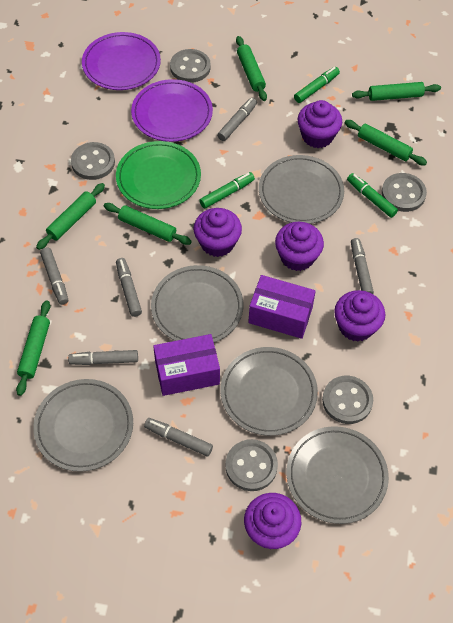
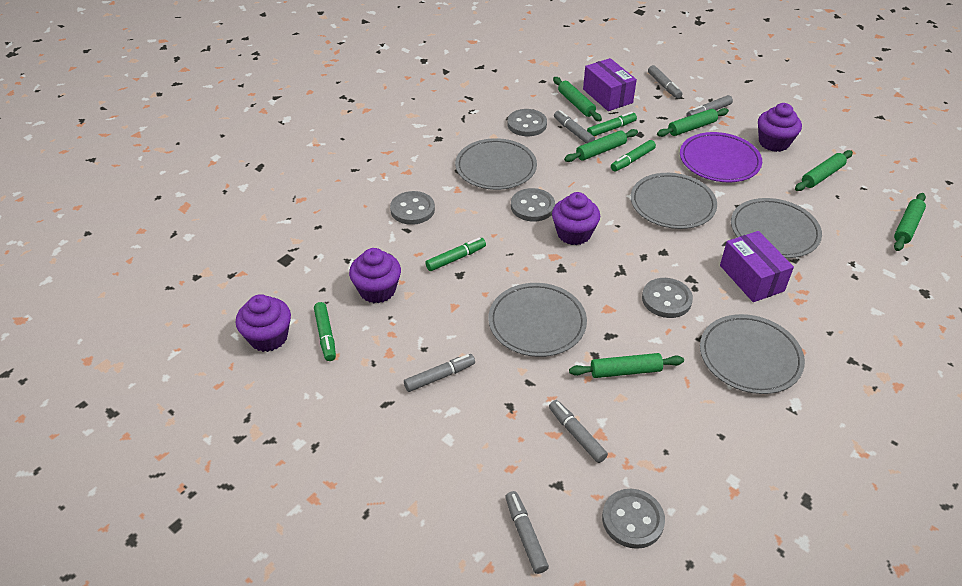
green marker: 3 -> 4
green plate: 1 -> 0
purple cupcake: 5 -> 4
purple plate: 2 -> 1

